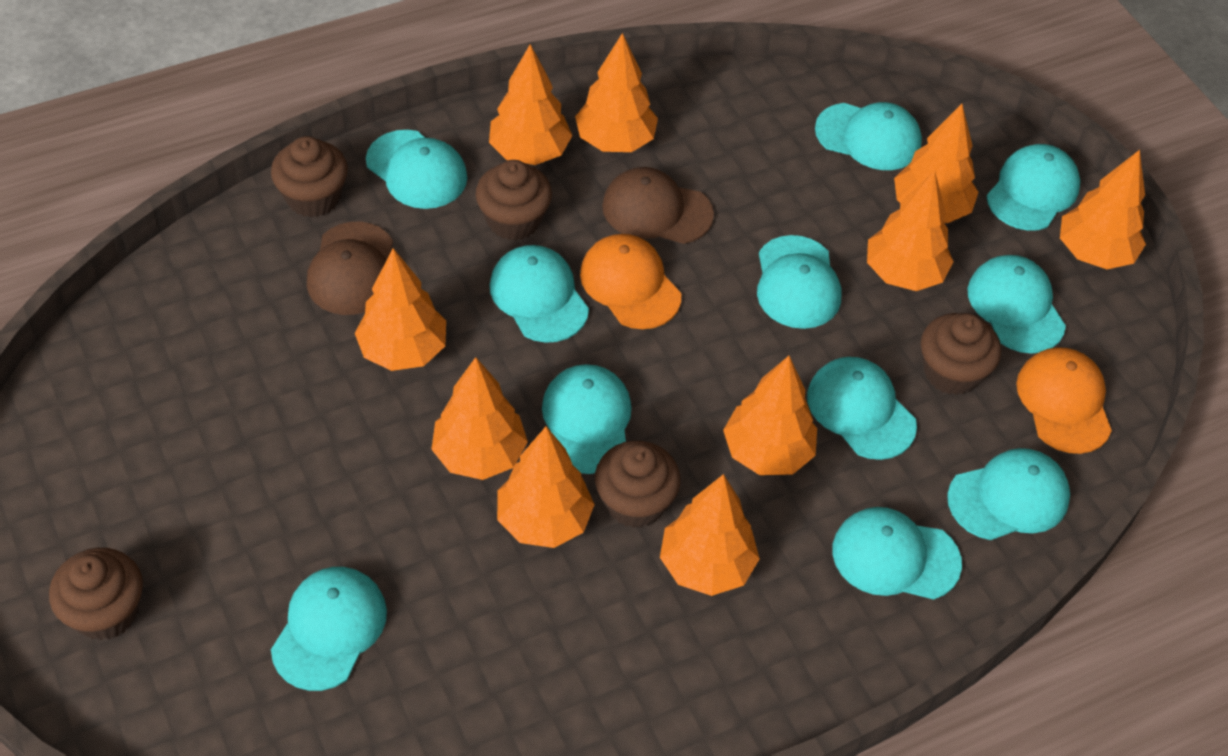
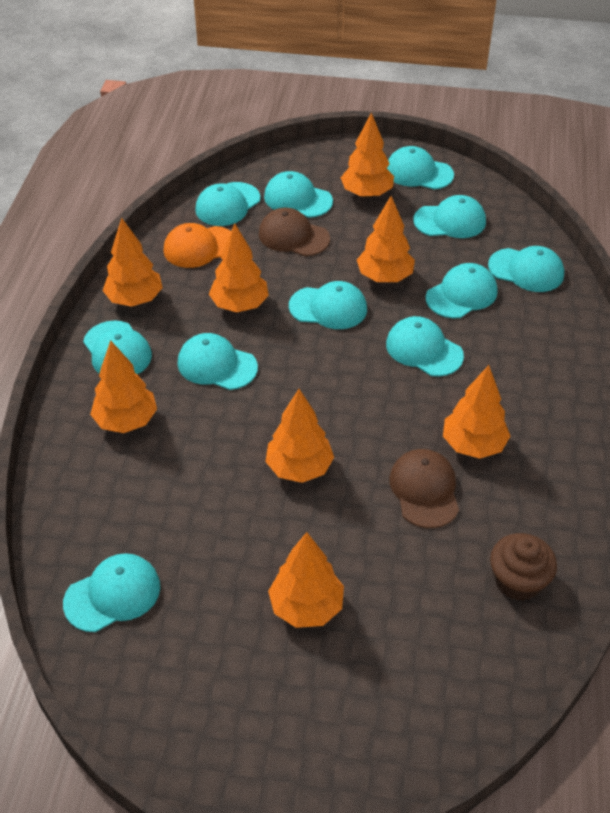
brown cupcake: 5 -> 1
orange cap: 2 -> 1
orange tree: 10 -> 8

